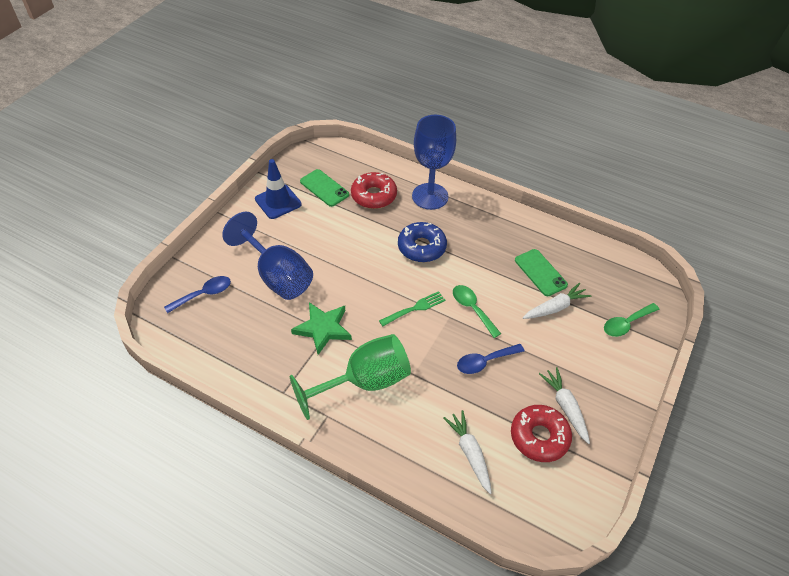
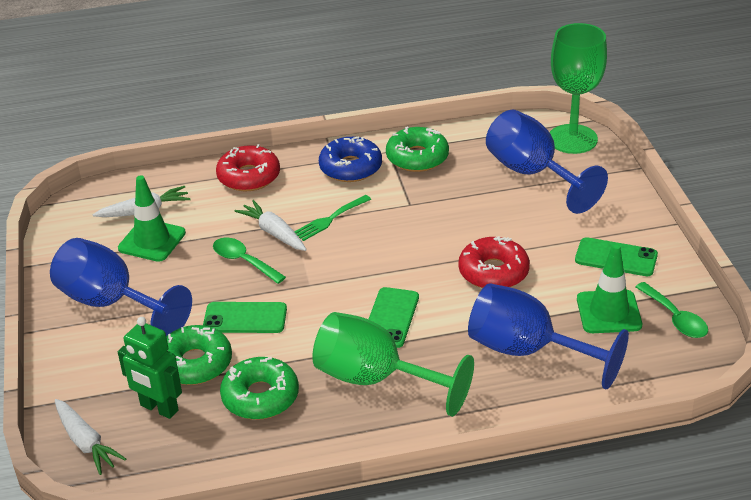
blue goblet: 2 -> 3
blue spoon: 2 -> 0
blue traffic cone: 1 -> 0
green donut: 0 -> 3
green goblet: 1 -> 2
green phone: 2 -> 3
green robot: 0 -> 1
green star: 1 -> 0
green traffic cone: 0 -> 2

